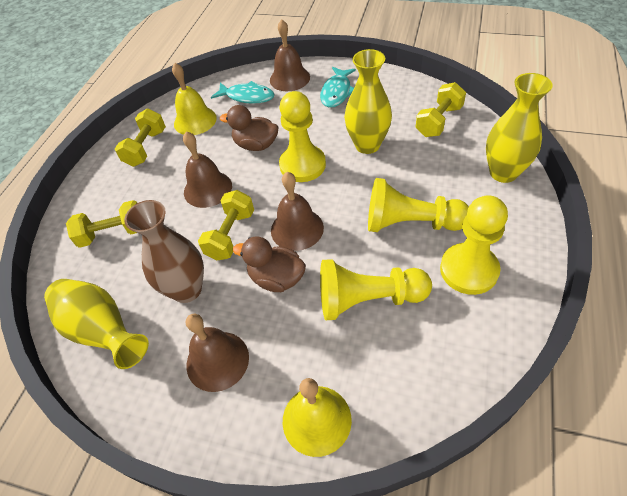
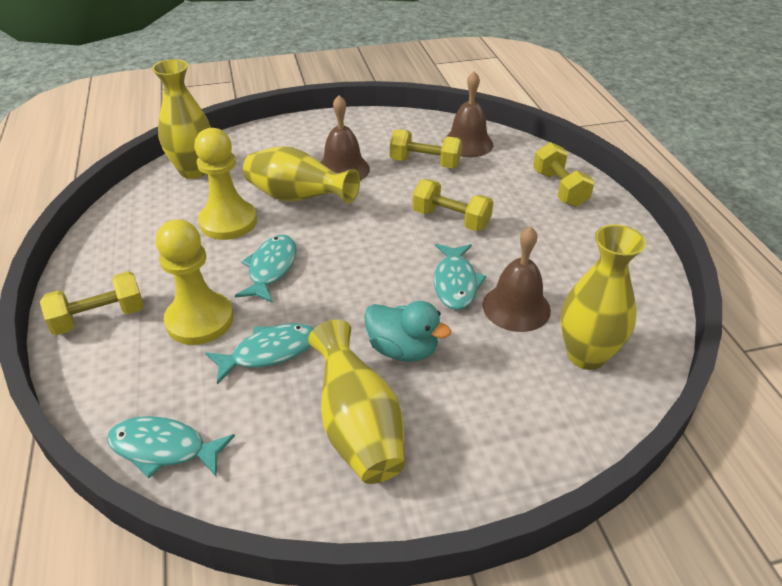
brown bell: 4 -> 3
brown duck: 2 -> 0
brown vase: 1 -> 0
turquoise duck: 0 -> 1
turquoise fish: 2 -> 4
yellow bell: 2 -> 0
yellow pawn: 4 -> 2
yellow vase: 3 -> 4

